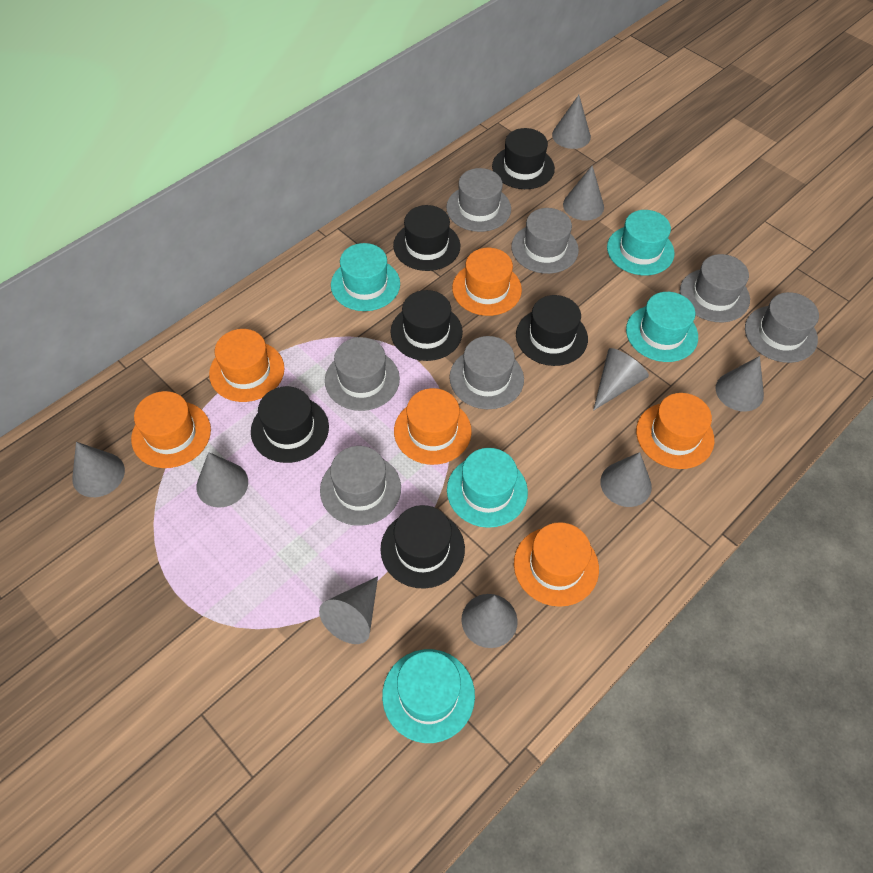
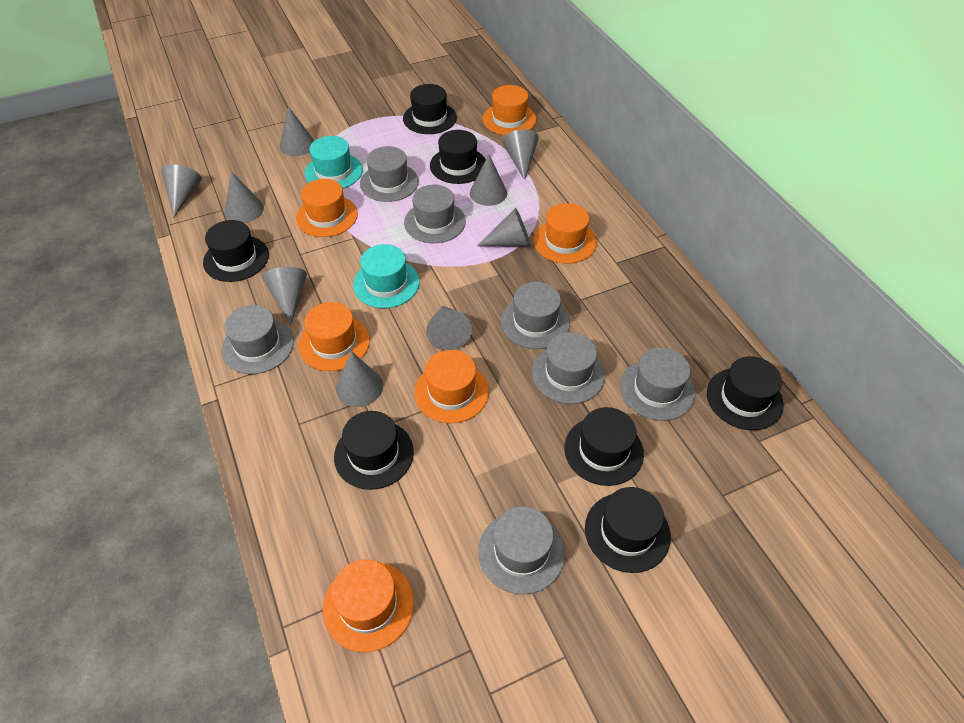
black hat: 6 -> 7
turquoise hat: 5 -> 2

